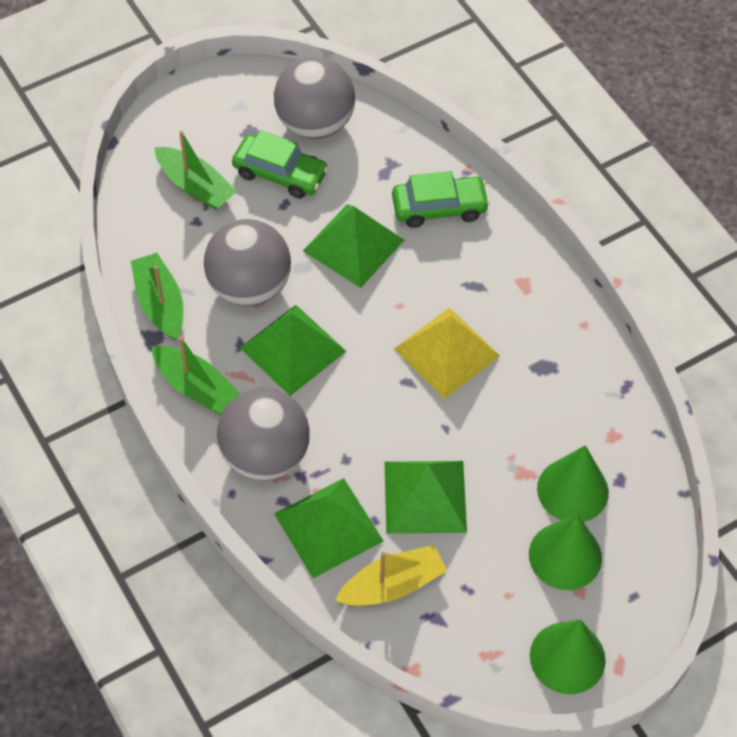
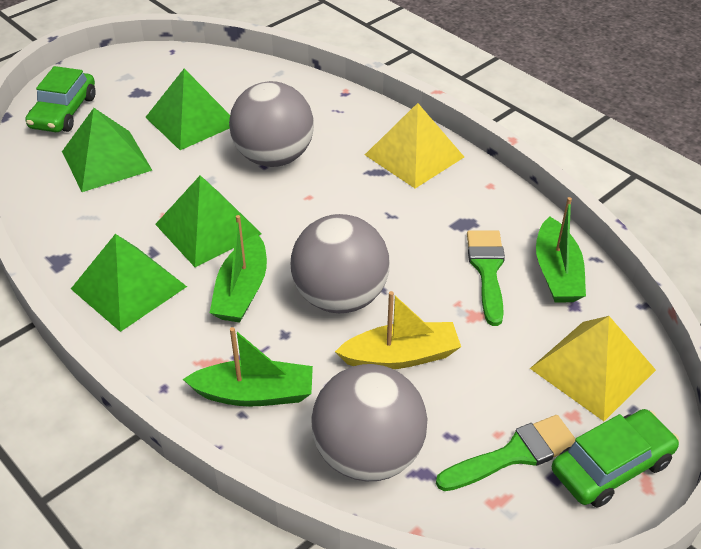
green brush: 0 -> 2
green cone: 3 -> 0
yellow pyramid: 1 -> 2

